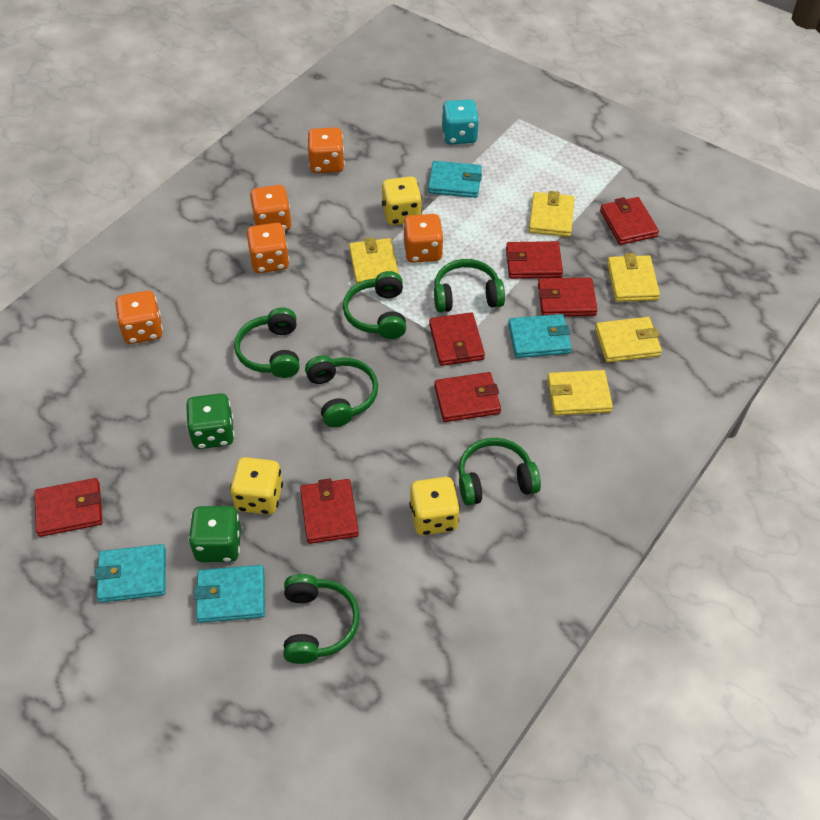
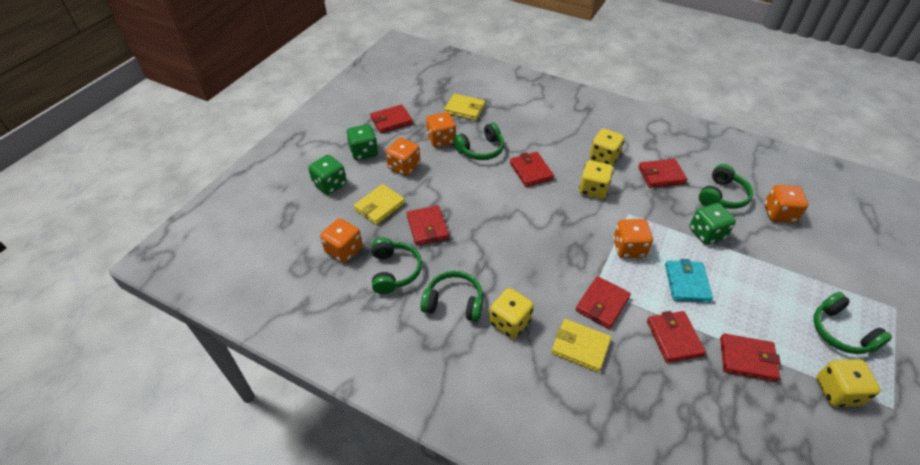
green dice: 2 -> 3
green headphones: 6 -> 5
turquoise dice: 1 -> 0
turquoise wallet: 4 -> 1
yellow dice: 3 -> 4
yellow wallet: 5 -> 3

